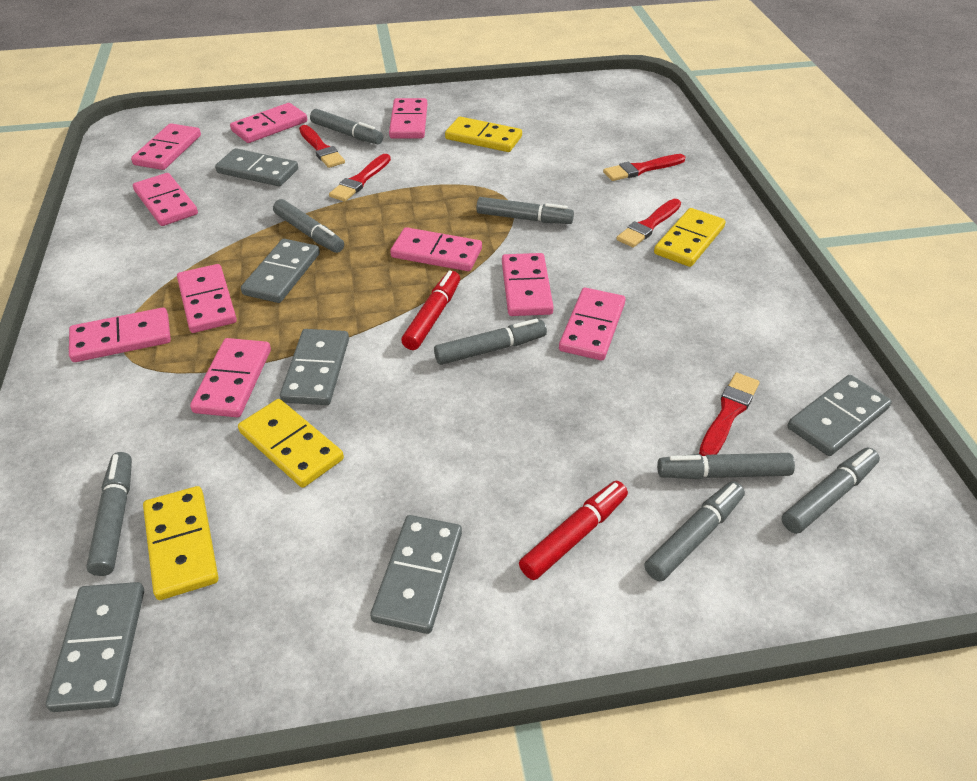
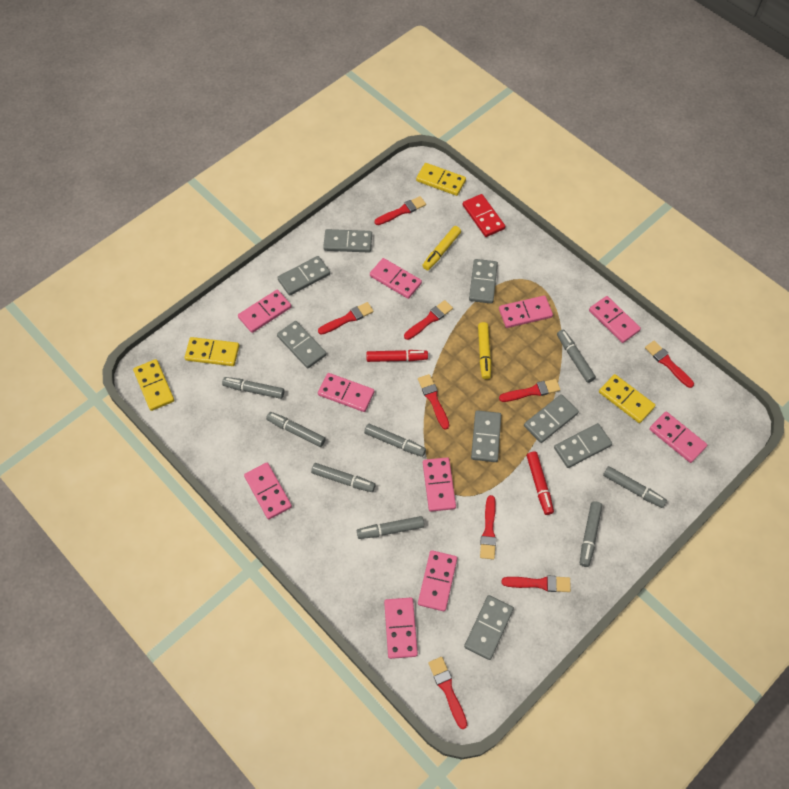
grey domino: 6 -> 8
red brush: 5 -> 9
red domino: 0 -> 1
yellow marker: 0 -> 2

